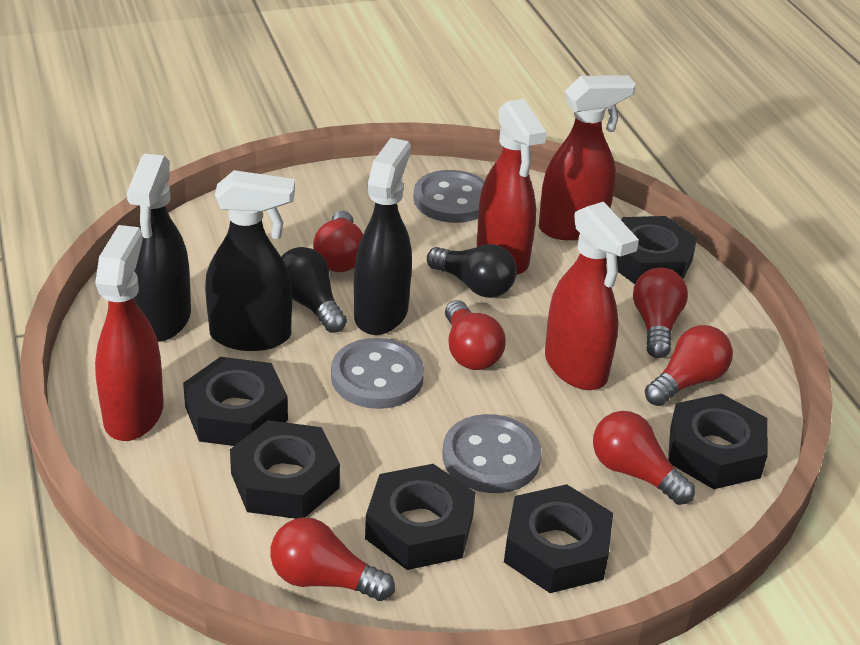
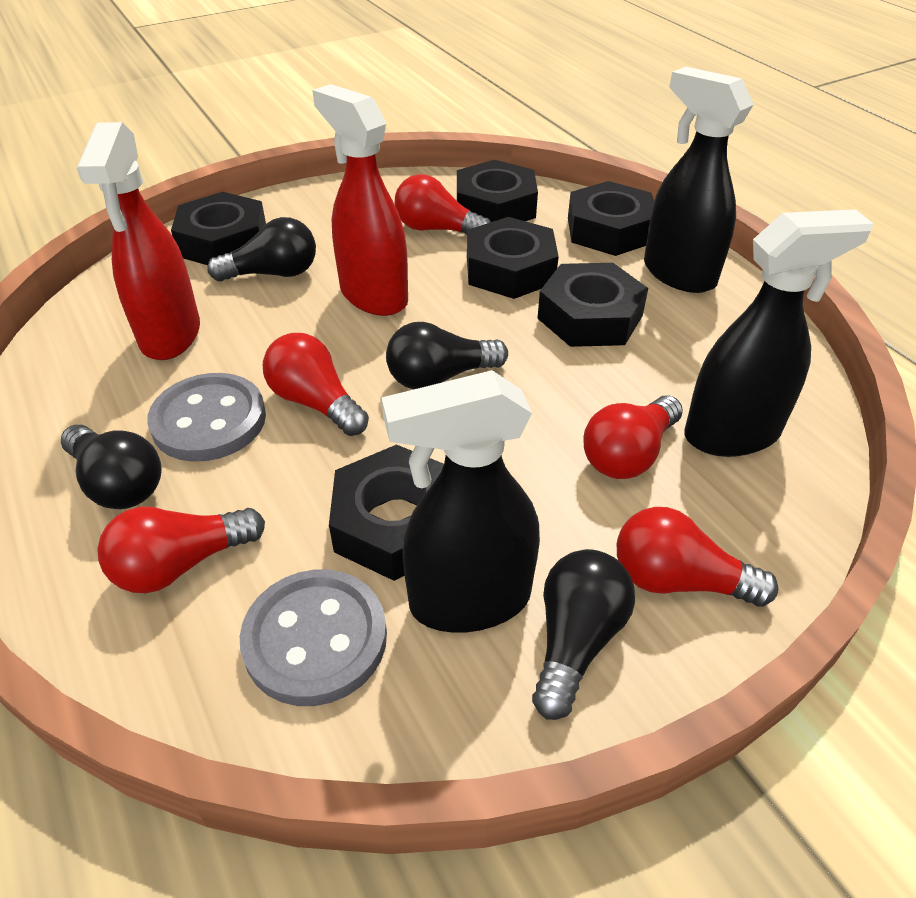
black light bulb: 2 -> 4
grey button: 3 -> 2
red light bulb: 6 -> 5
red spray bottle: 4 -> 2

